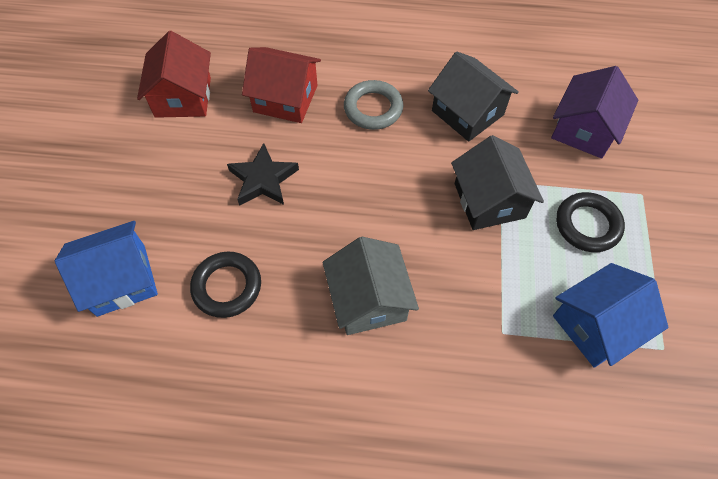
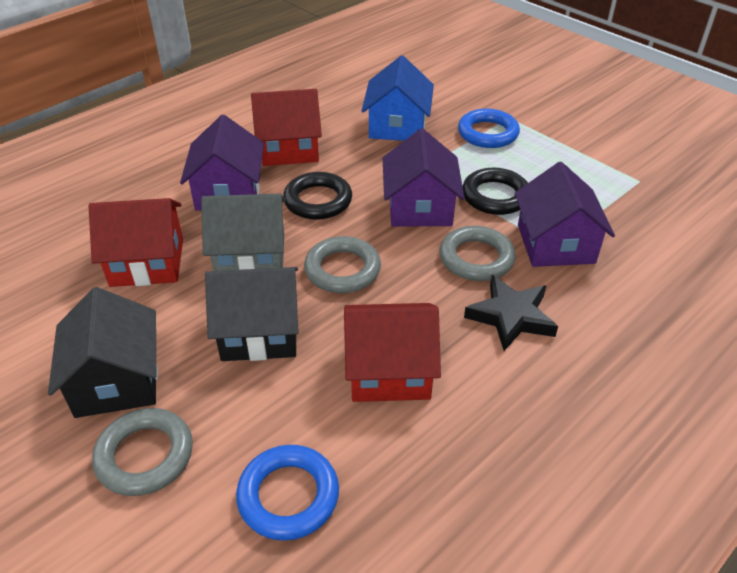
blue house: 2 -> 1
blue ring: 0 -> 2
grey ring: 1 -> 3
purple house: 1 -> 3
red house: 2 -> 3

